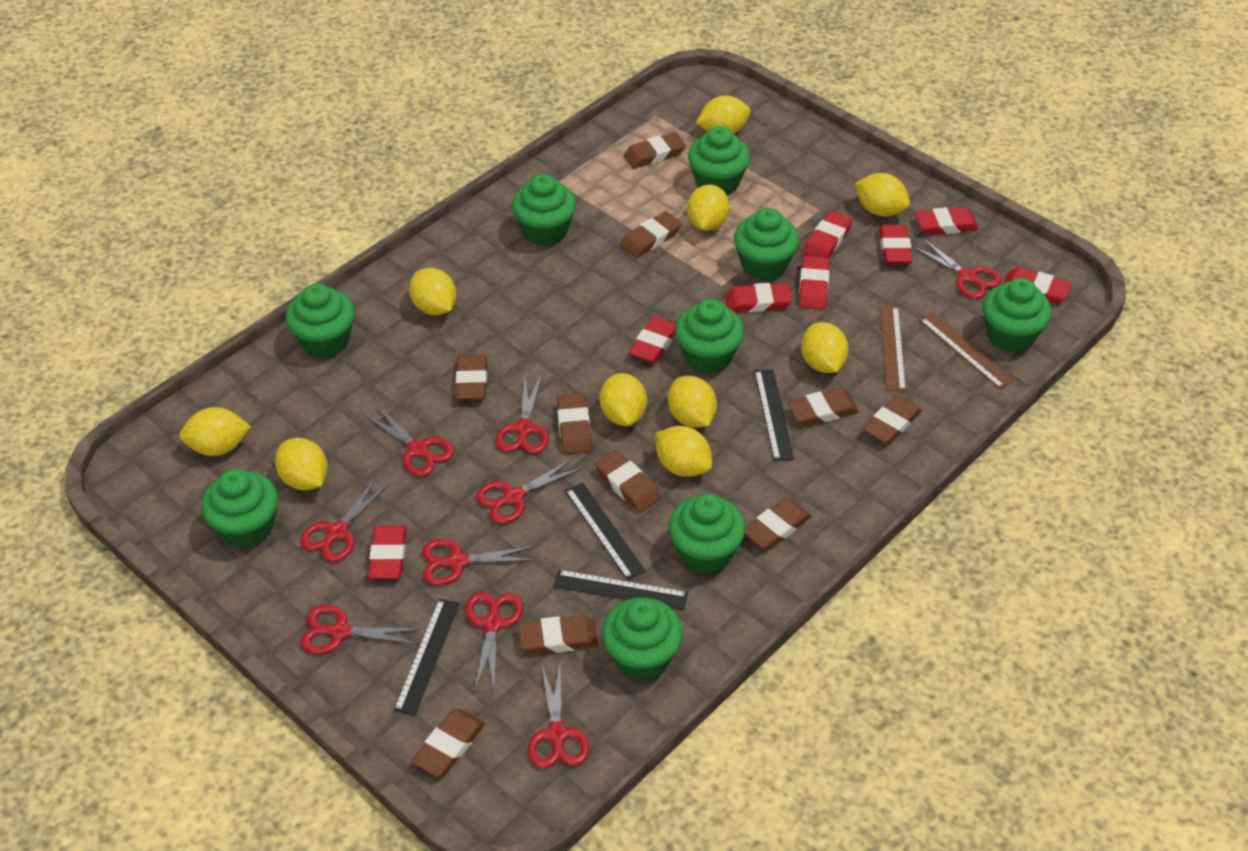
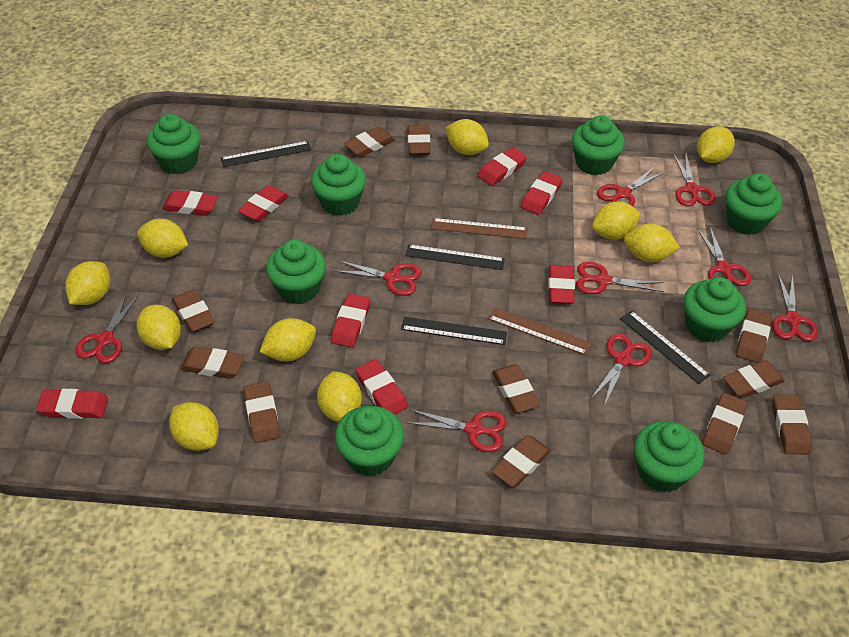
brown eraser: 10 -> 11
green cupcake: 9 -> 8

